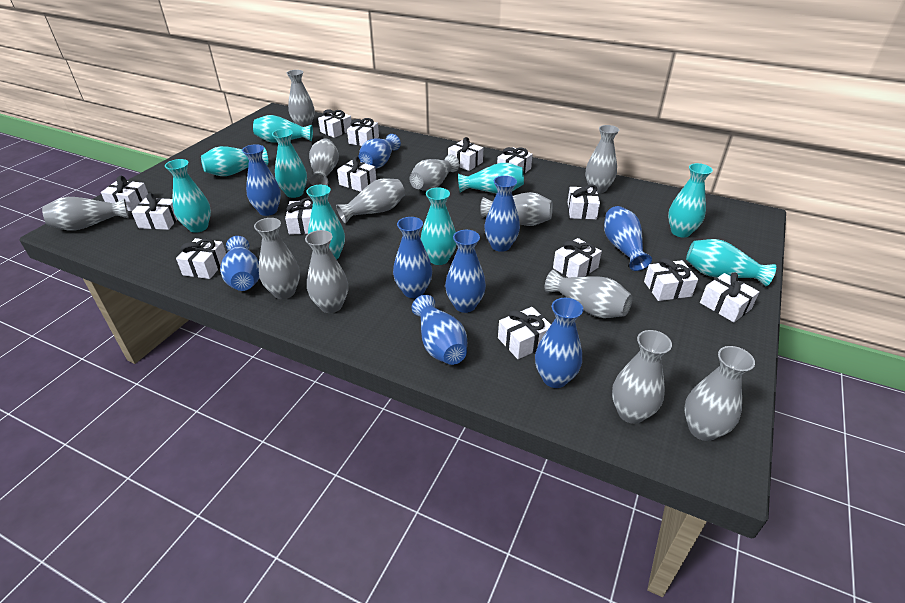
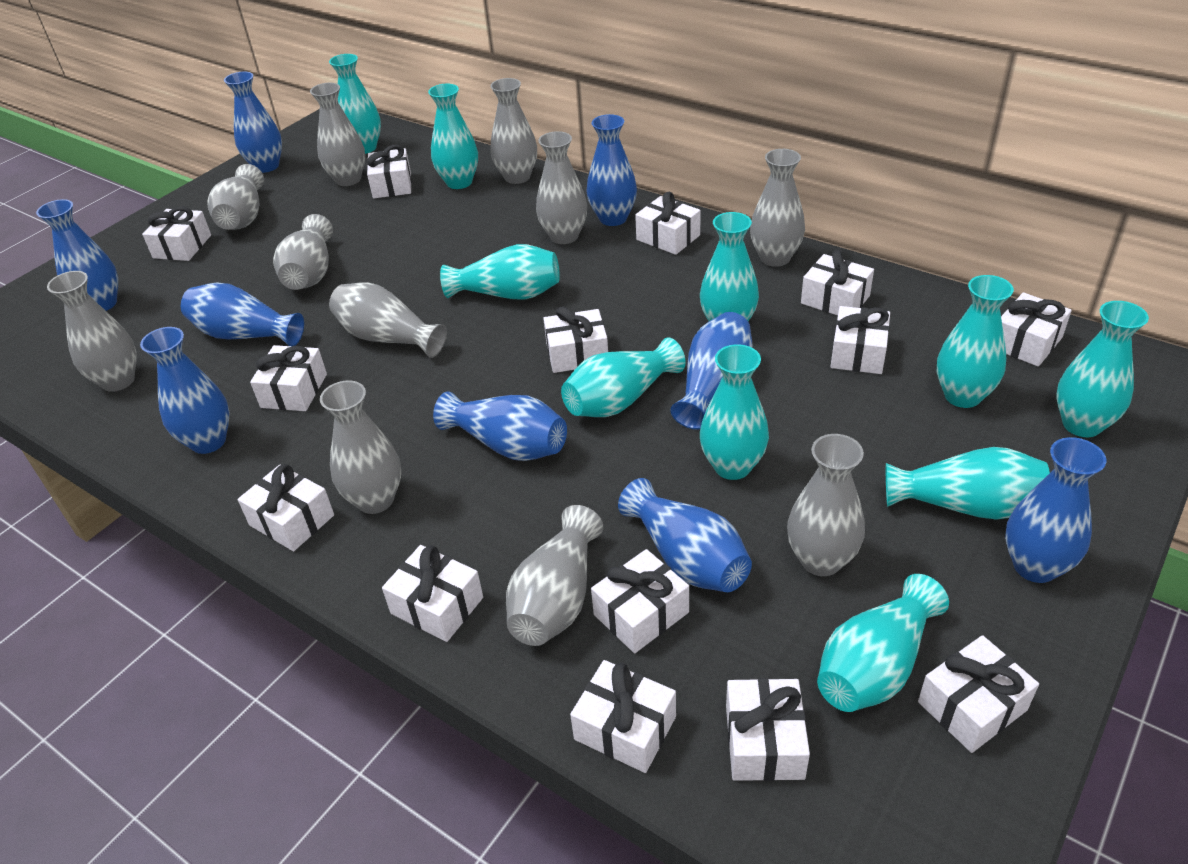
grey vase: 12 -> 11
turquoise vase: 9 -> 10

